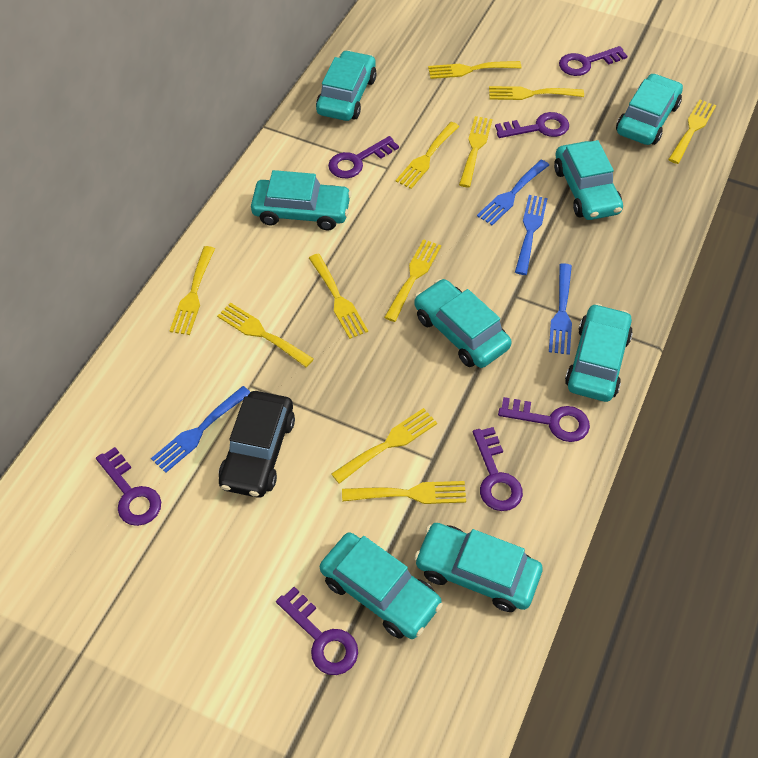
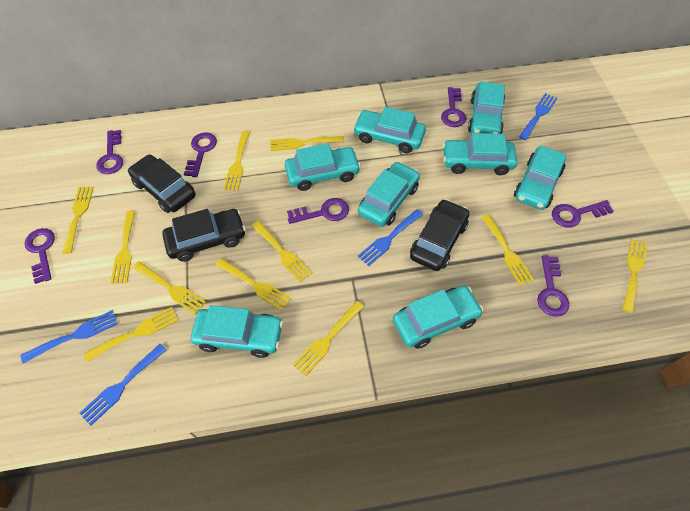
black car: 1 -> 3

